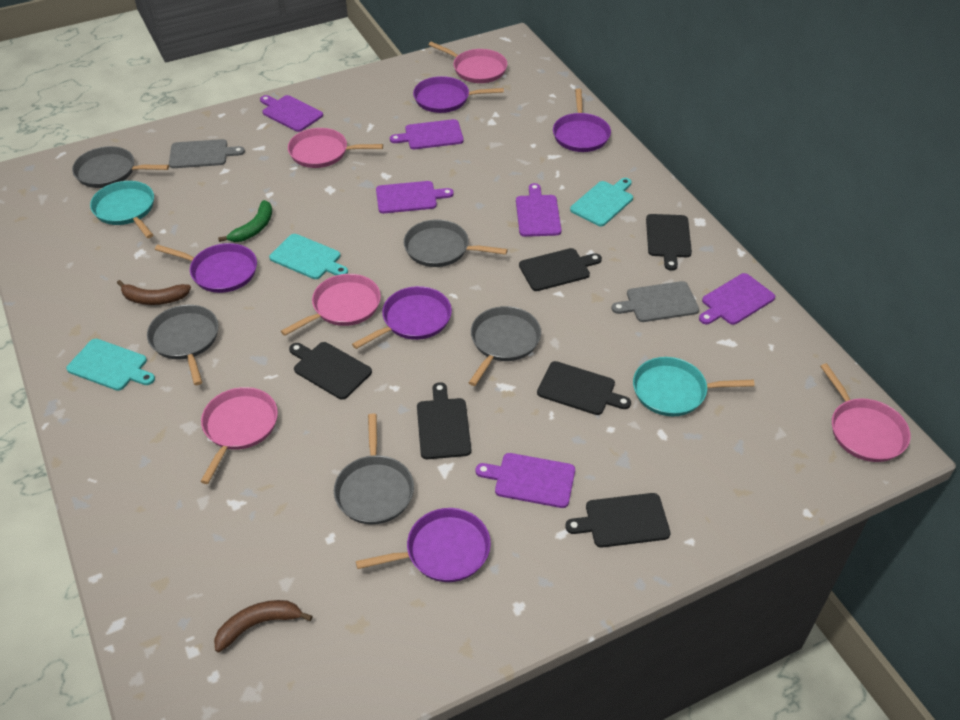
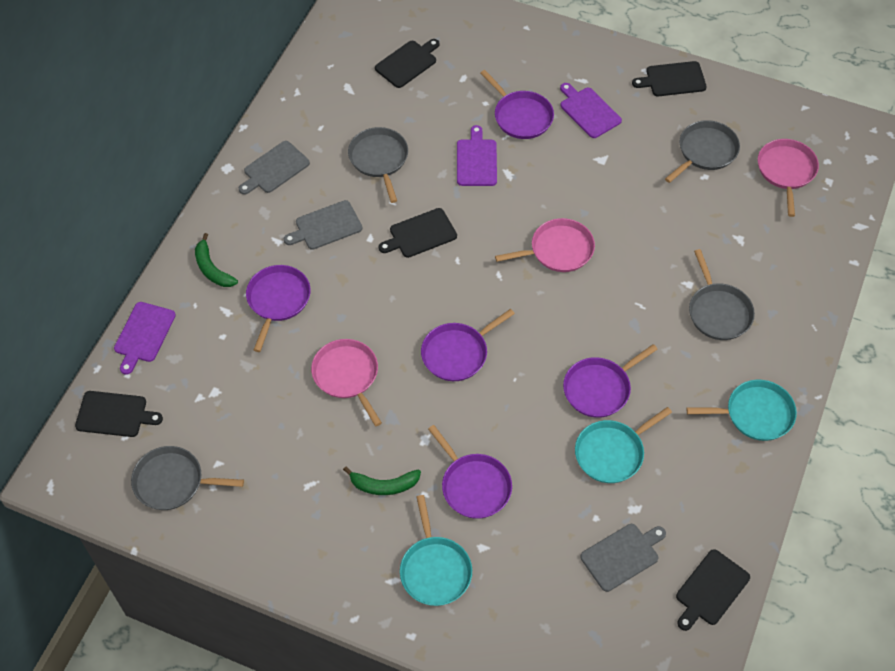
black cutting board: 6 -> 5
brown banana: 2 -> 0
green banana: 1 -> 2
grey cutting board: 2 -> 3
grey pan: 5 -> 4
pink pan: 5 -> 3
purple cutting board: 6 -> 3
turquoise cutting board: 3 -> 0
turquoise pan: 2 -> 3

